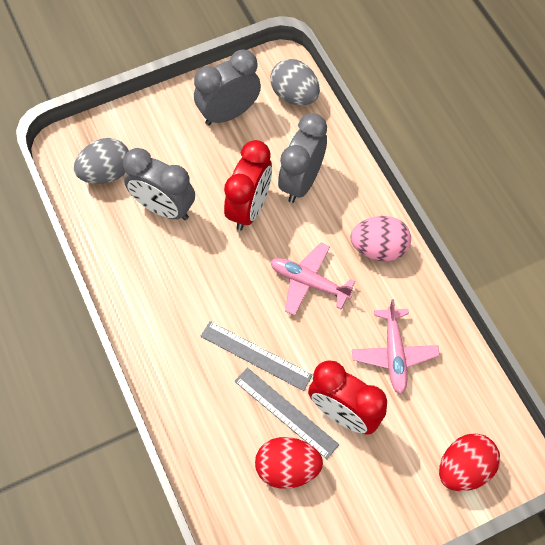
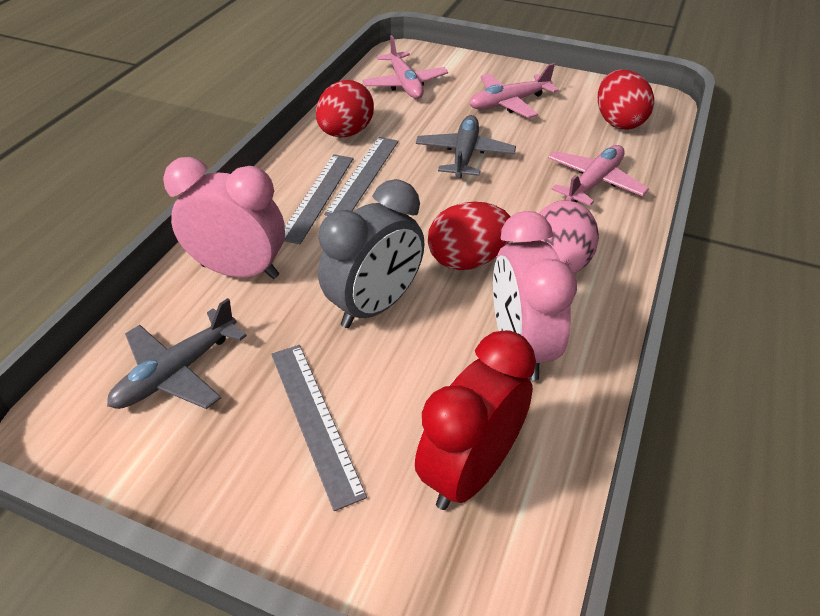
grey clock: 3 -> 1
grey egg: 2 -> 0
grey plane: 0 -> 2
grey ruler: 2 -> 3
pink clock: 0 -> 2
pink plane: 2 -> 3
red clock: 2 -> 1
red egg: 2 -> 3

